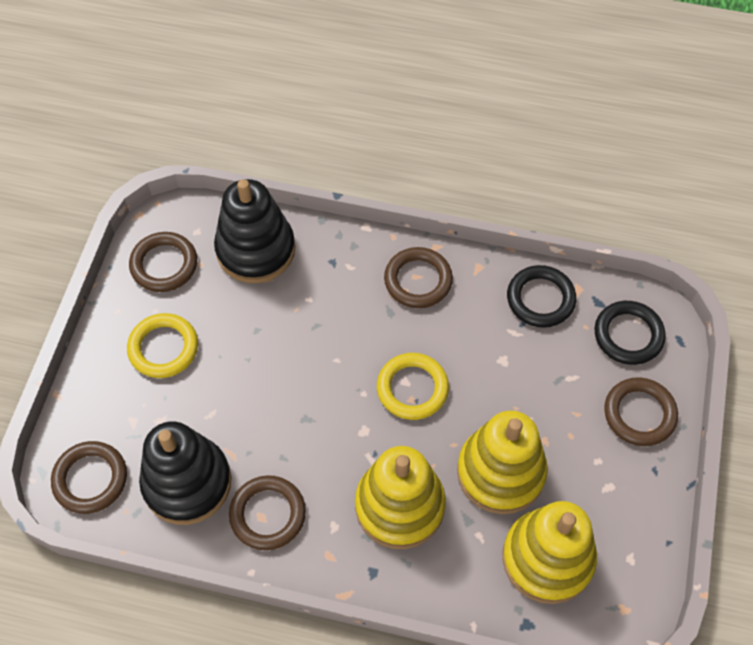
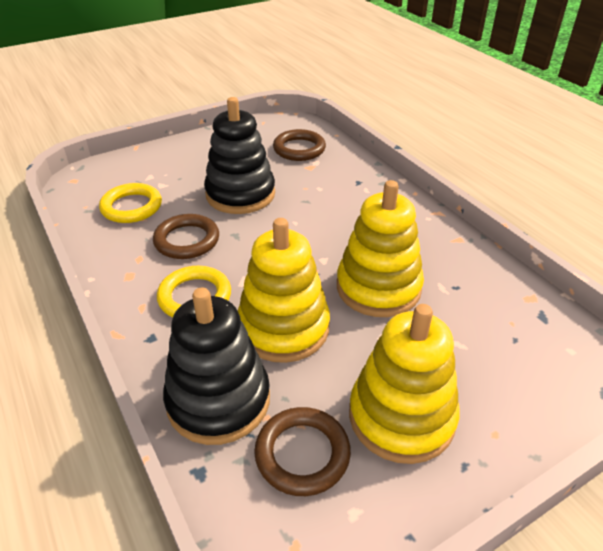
black ring: 2 -> 0
brown ring: 5 -> 3

